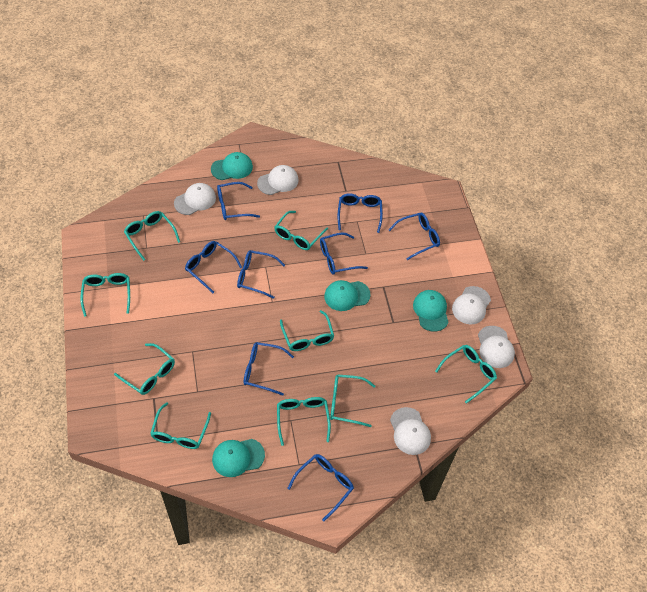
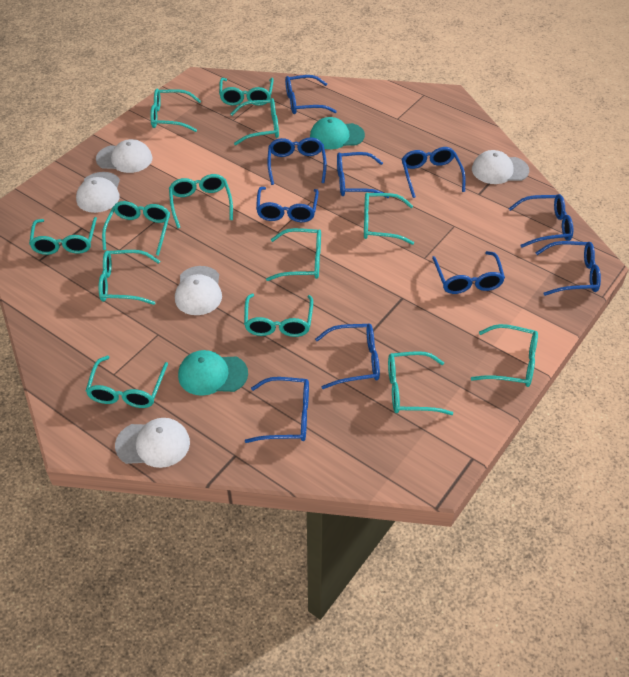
blue glasses: 8 -> 10
turquoise cap: 4 -> 2
turquoise glasses: 9 -> 13

